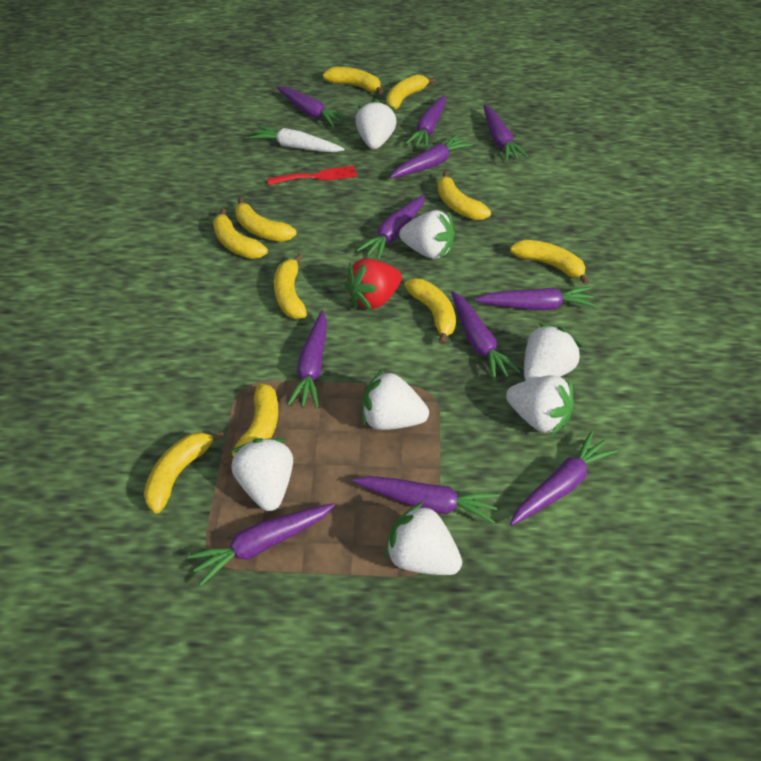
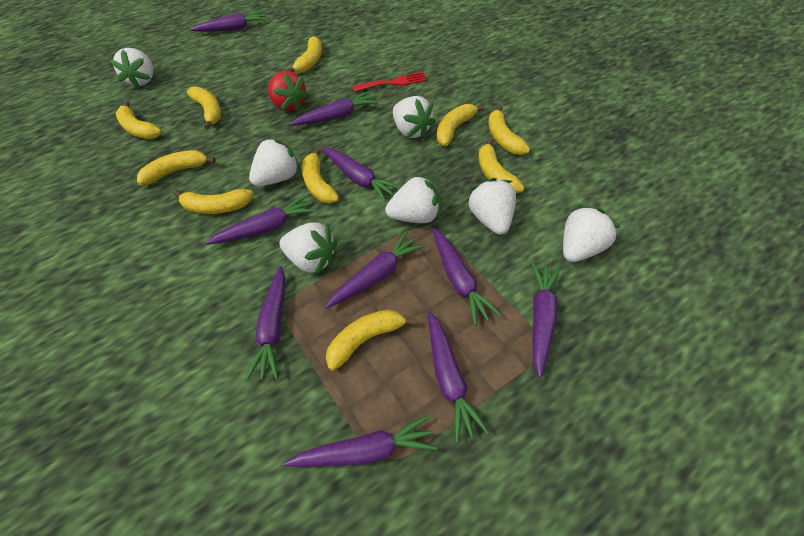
purple carrot: 11 -> 10
white carrot: 1 -> 0

